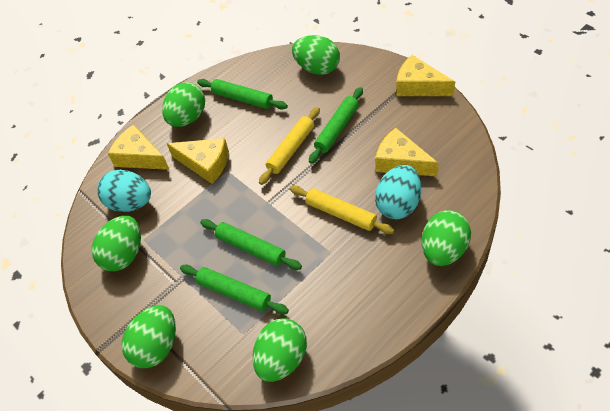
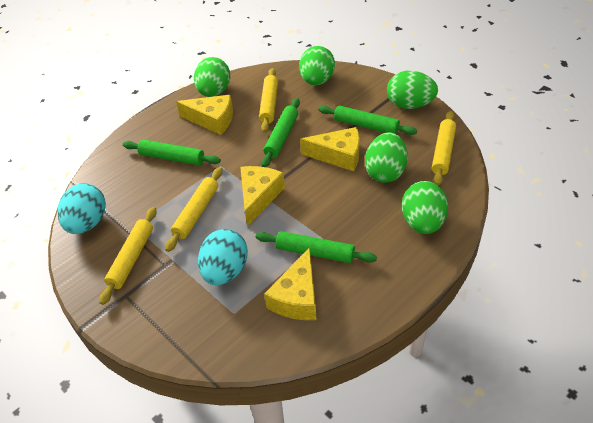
green egg: 6 -> 5
yellow rolling pin: 2 -> 4

